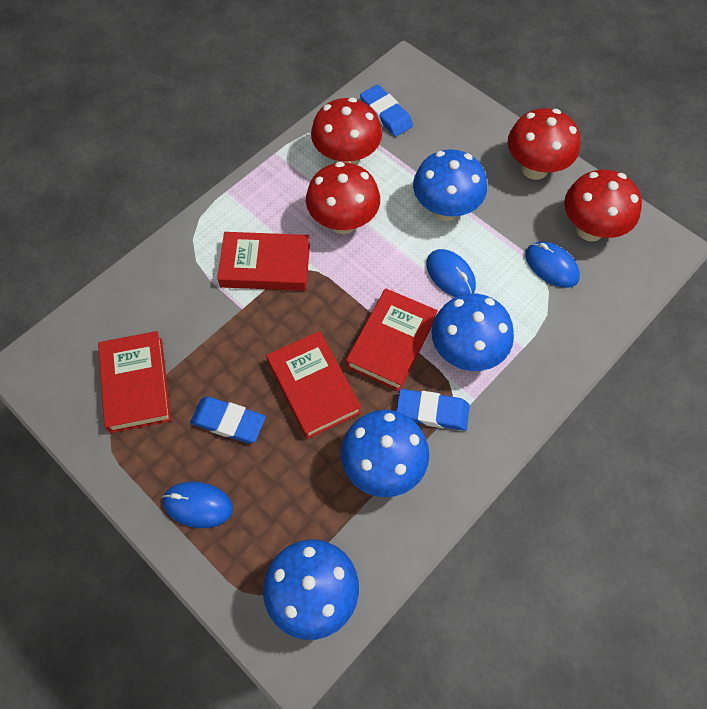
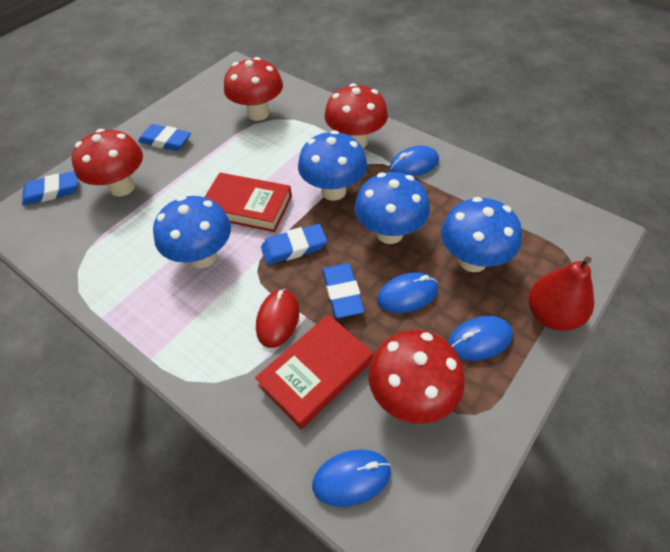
blue eraser: 3 -> 4
blue mouse: 3 -> 4
red book: 4 -> 2
red mouse: 0 -> 1
red pear: 0 -> 1

